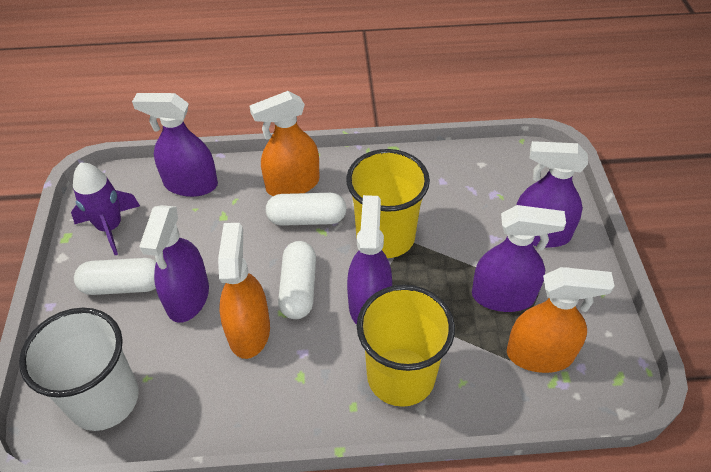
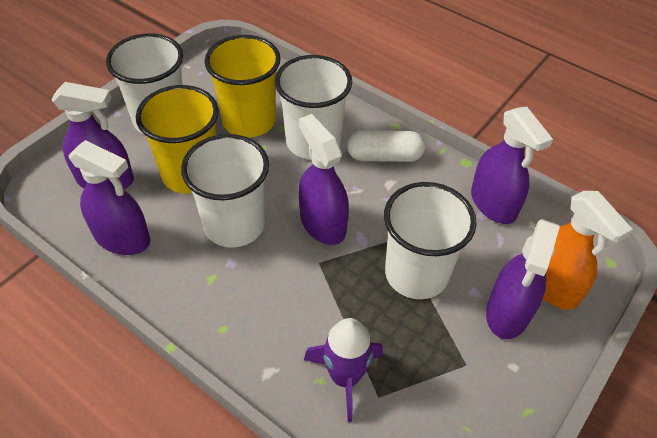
orange spray bottle: 3 -> 1
white capsule: 3 -> 1
white cup: 1 -> 4

